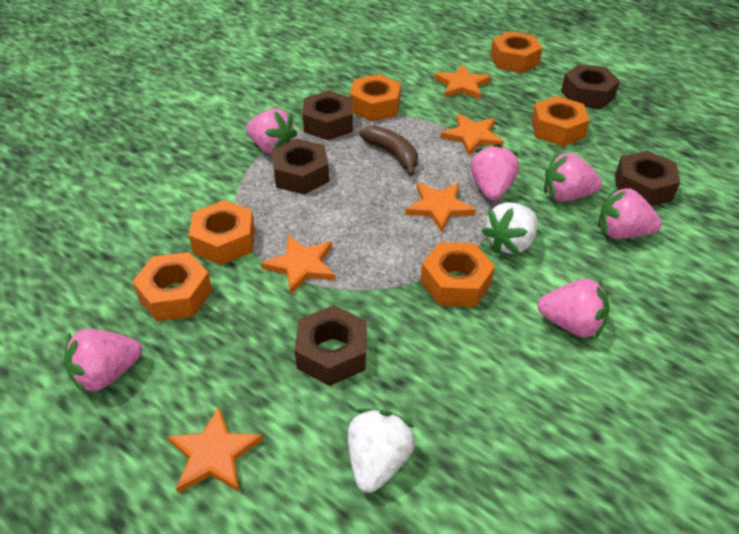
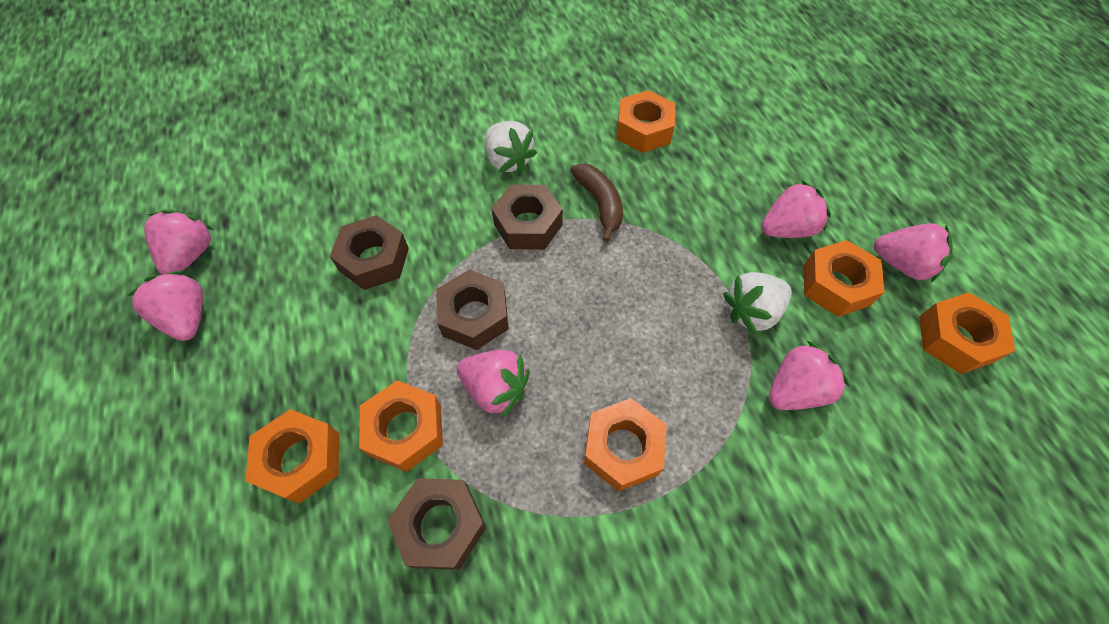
brown nut: 5 -> 4
orange star: 5 -> 0

